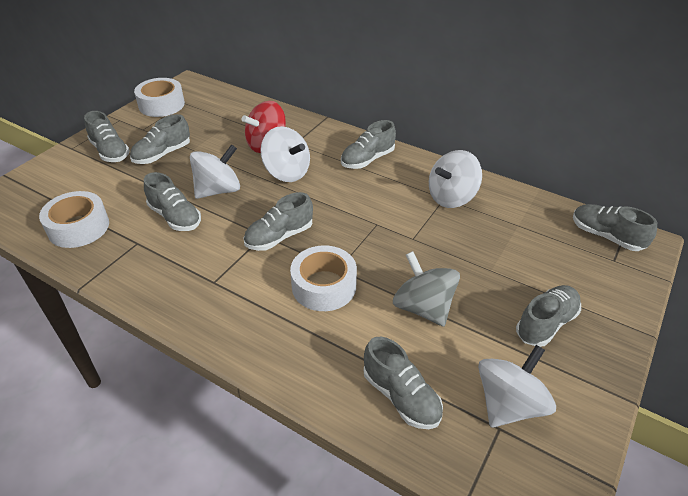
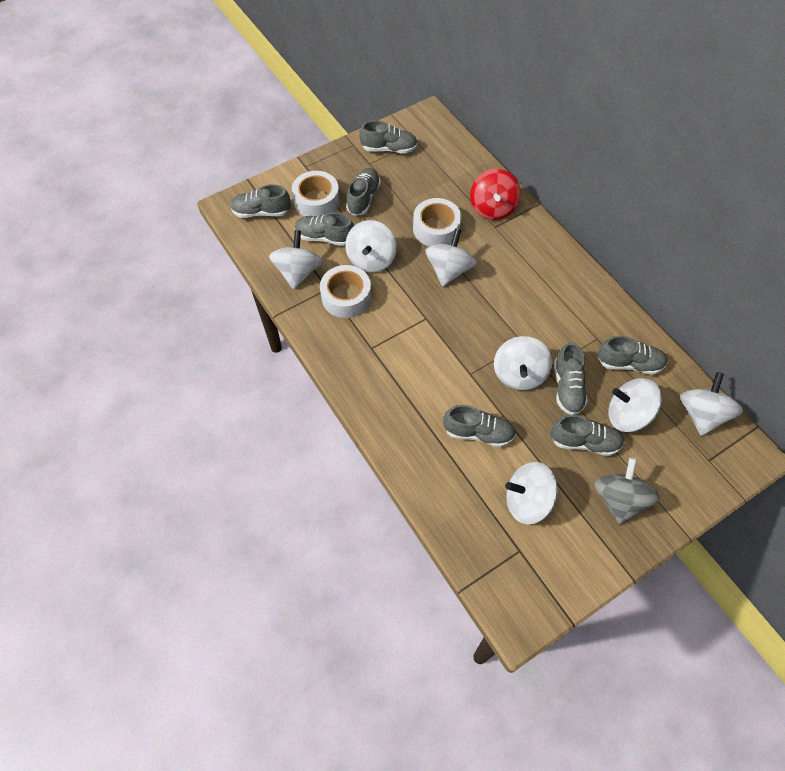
white spinning top: 4 -> 7

